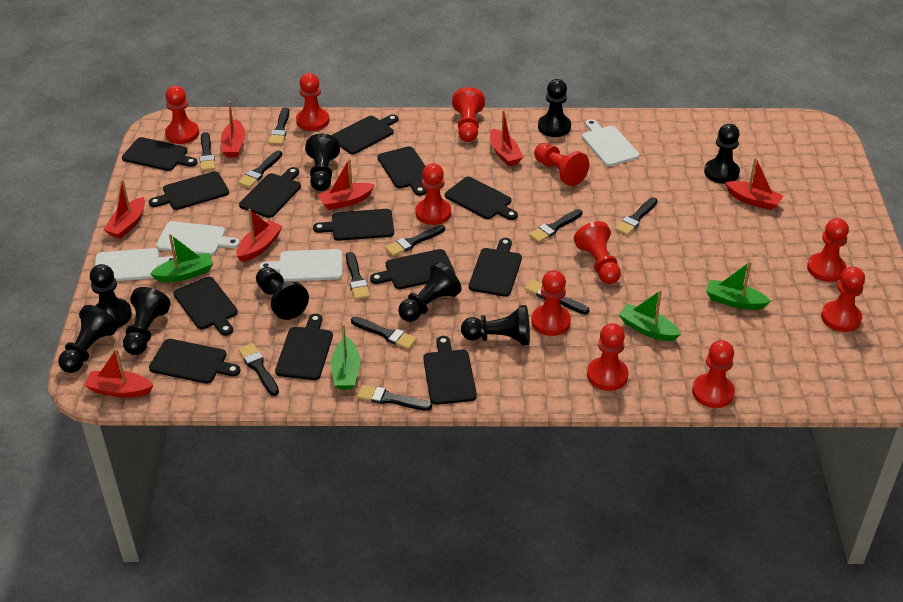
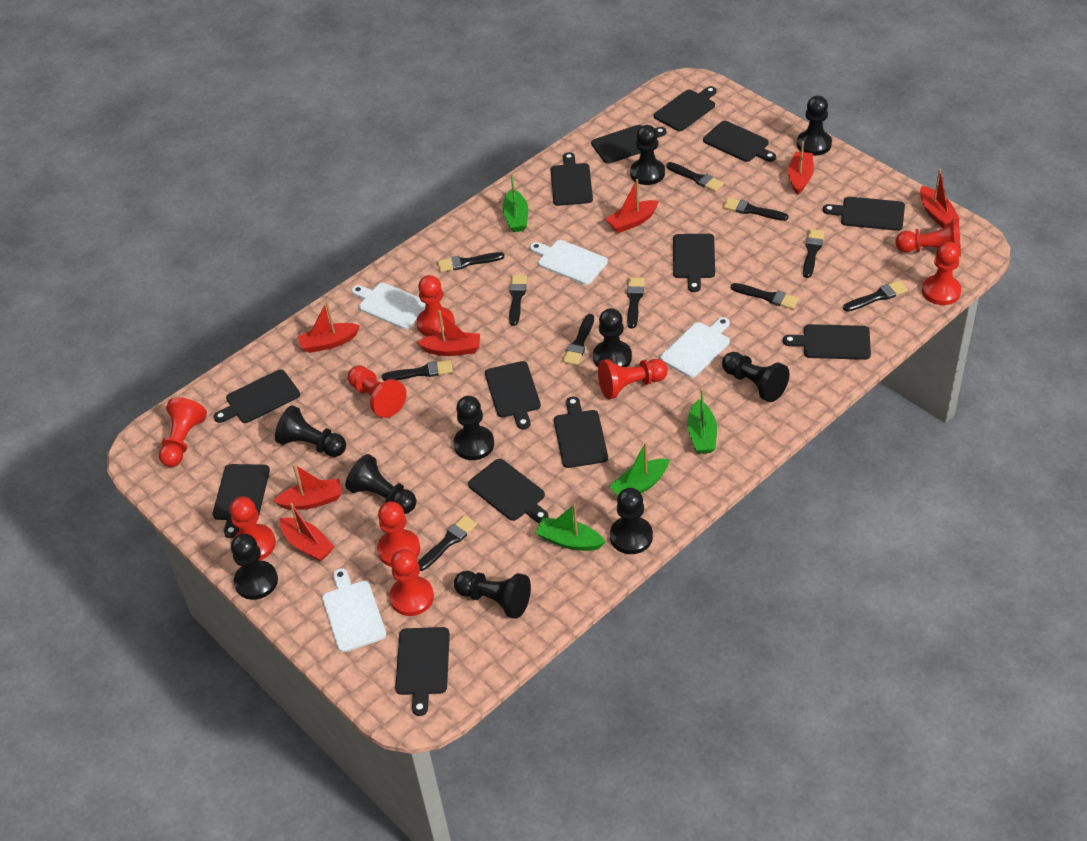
black pawn: 9 -> 10
red pawn: 11 -> 9

